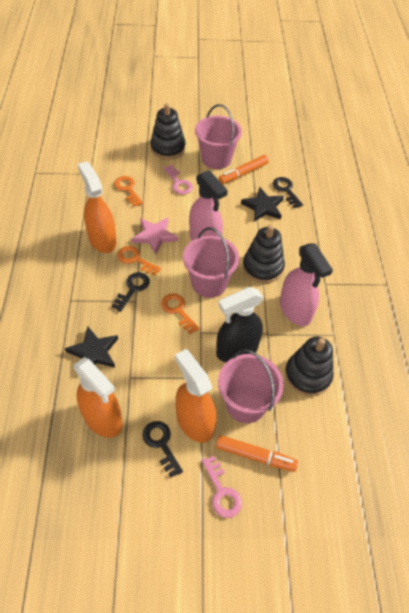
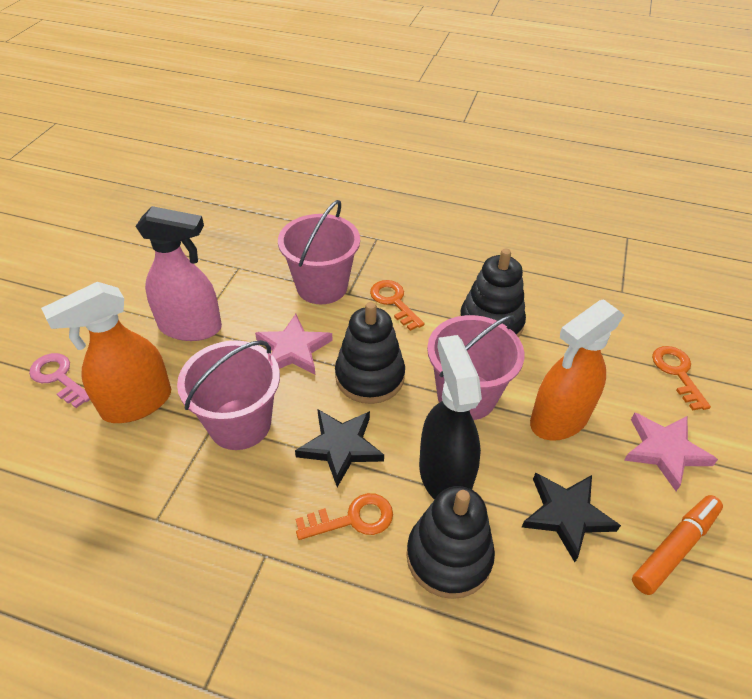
black key: 3 -> 0
orange marker: 2 -> 1
orange spray bottle: 3 -> 2
pink key: 2 -> 1
pink spray bottle: 2 -> 1
pink star: 1 -> 2

